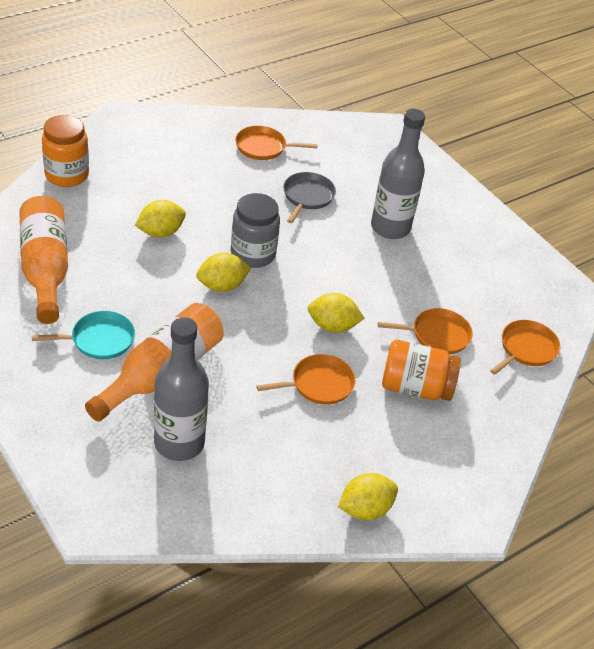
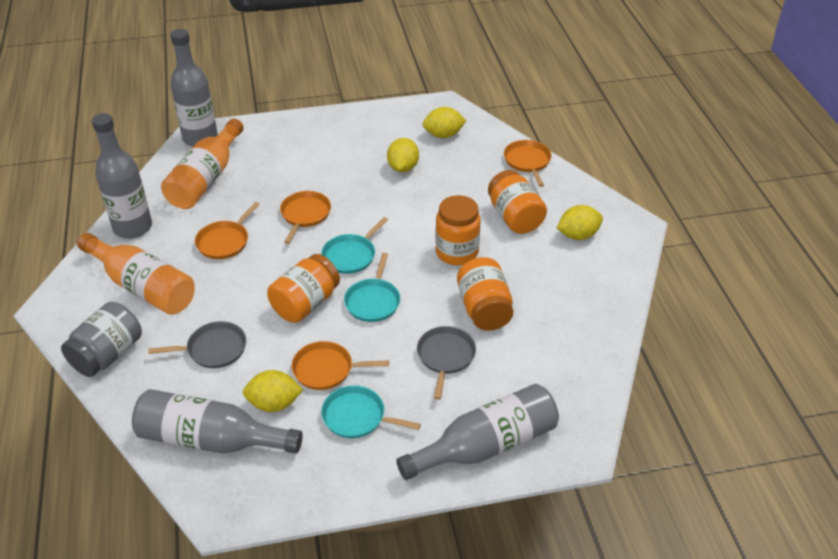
grey bottle: 2 -> 4
grey pan: 1 -> 2
orange jar: 2 -> 4
turquoise pan: 1 -> 3

